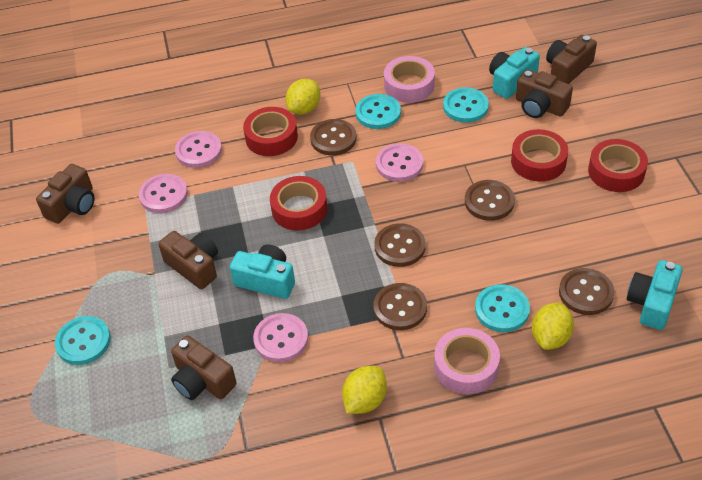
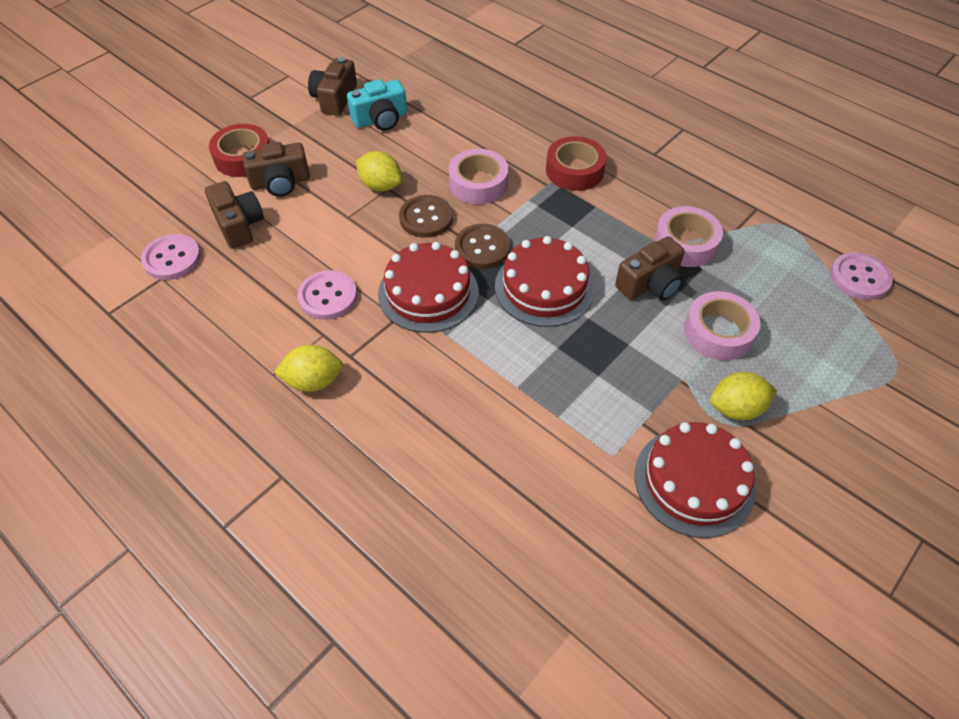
brown button: 5 -> 2
brown camera: 5 -> 4
pink button: 4 -> 3
pink tape: 2 -> 3
red cake: 0 -> 3
red tape: 4 -> 2
turquoise button: 4 -> 0
turquoise camera: 3 -> 1

